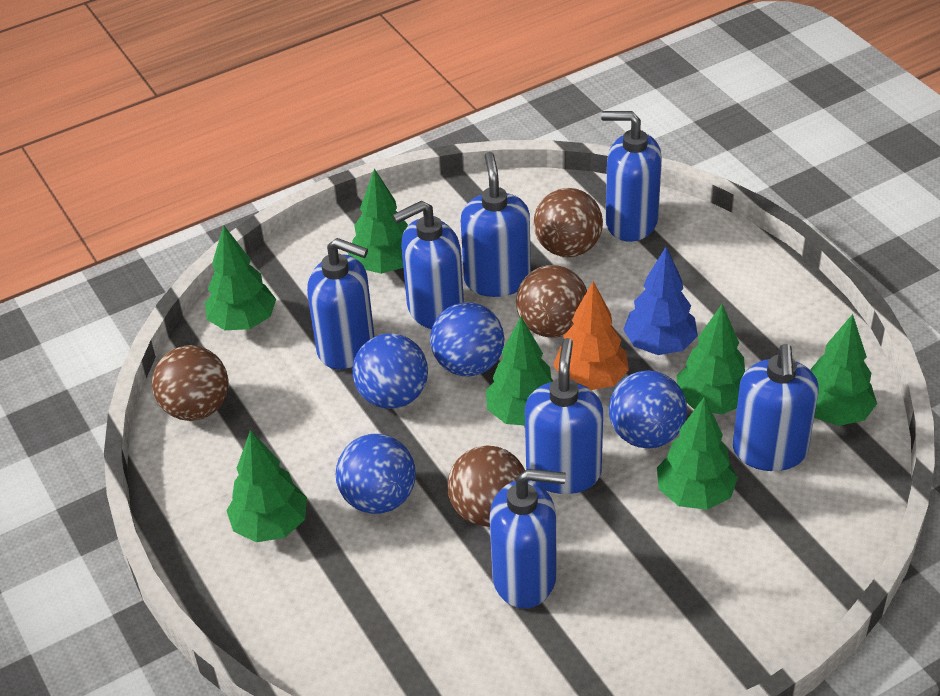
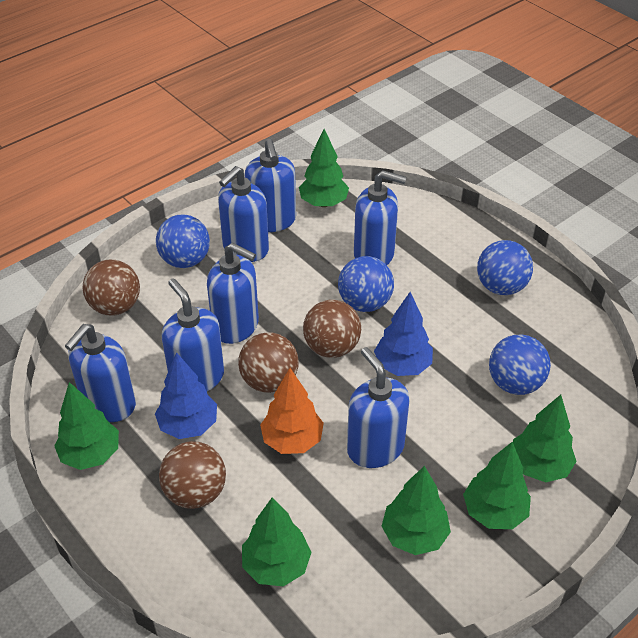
blue tree: 1 -> 2
green tree: 7 -> 6

